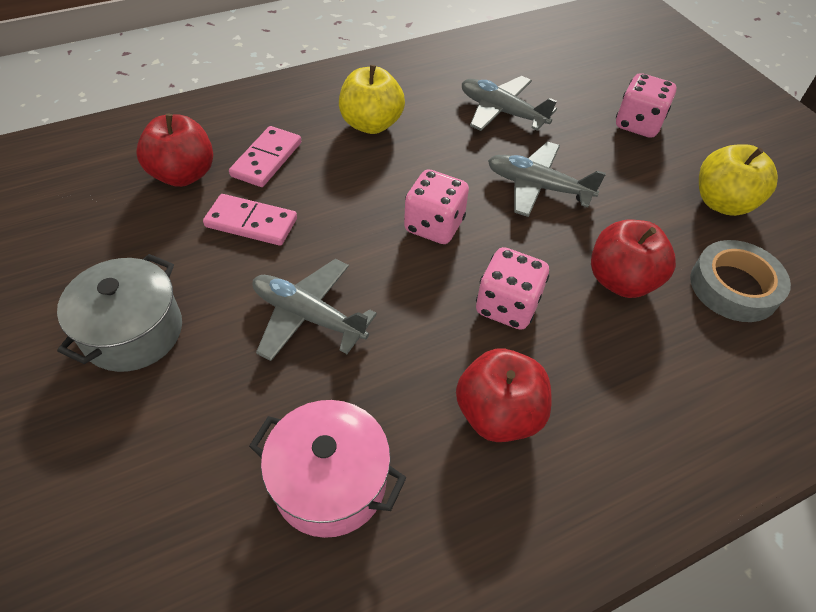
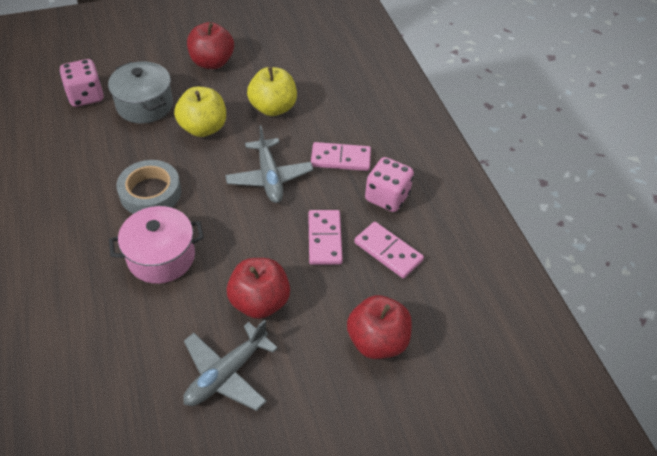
grey plane: 3 -> 2
pink dice: 3 -> 2
pink domino: 2 -> 3

